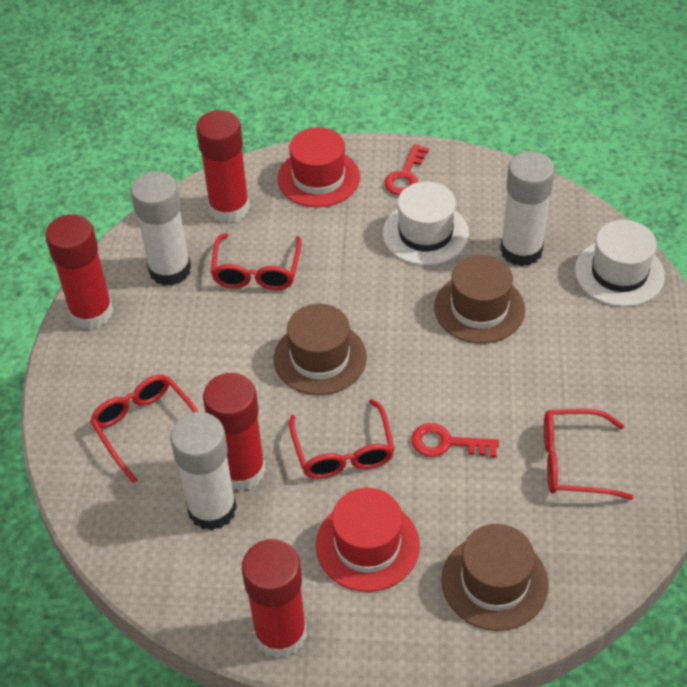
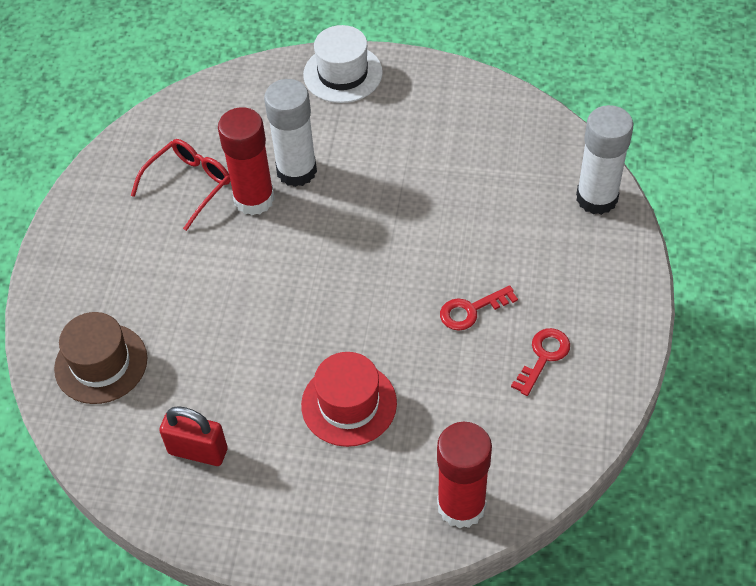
brown hat: 3 -> 1
red glasses: 4 -> 1
red glue stick: 4 -> 2
red hat: 2 -> 1
red padlock: 0 -> 1
white glue stick: 3 -> 2
white hat: 2 -> 1

